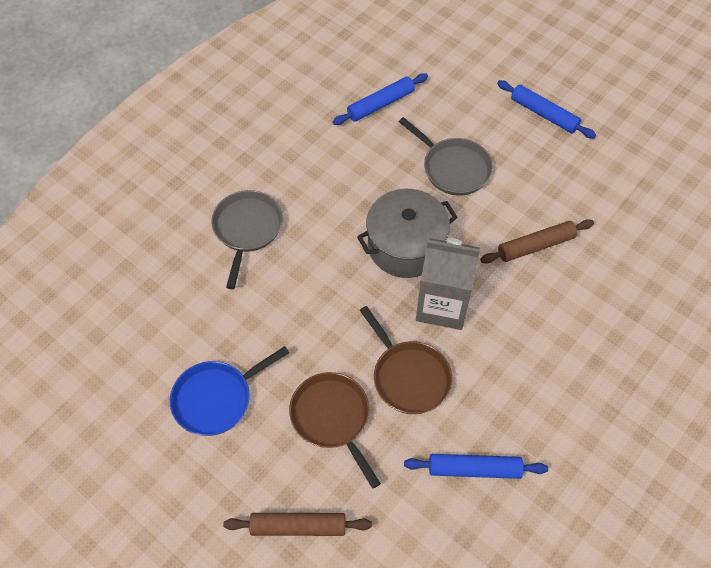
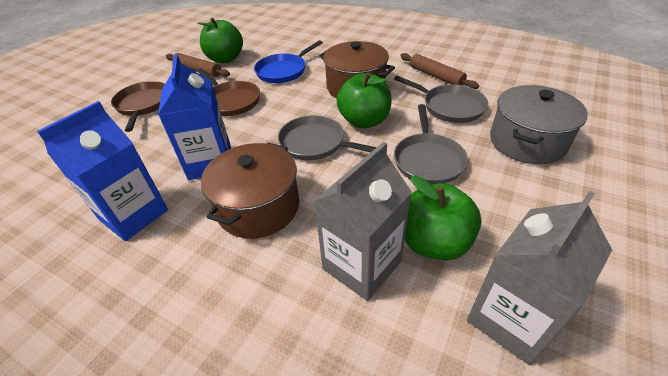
blue carton: 0 -> 2
blue rolling pin: 3 -> 0
brown pot: 0 -> 2
green apple: 0 -> 3
grey carton: 1 -> 2
grey pan: 2 -> 3

